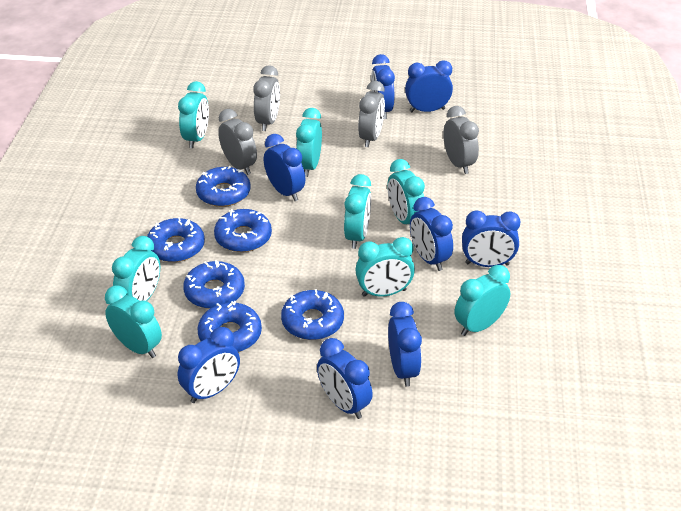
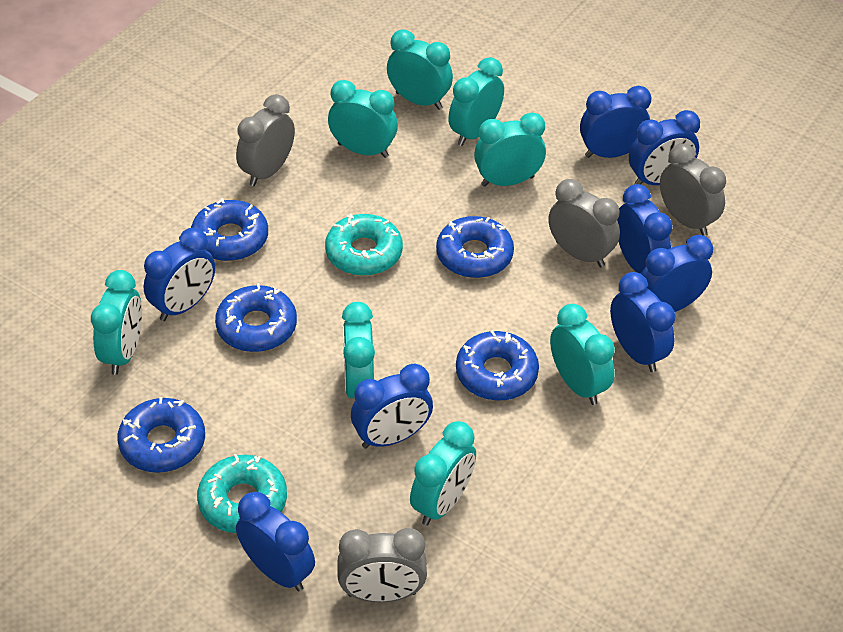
blue donut: 6 -> 5
turquoise donut: 0 -> 2

